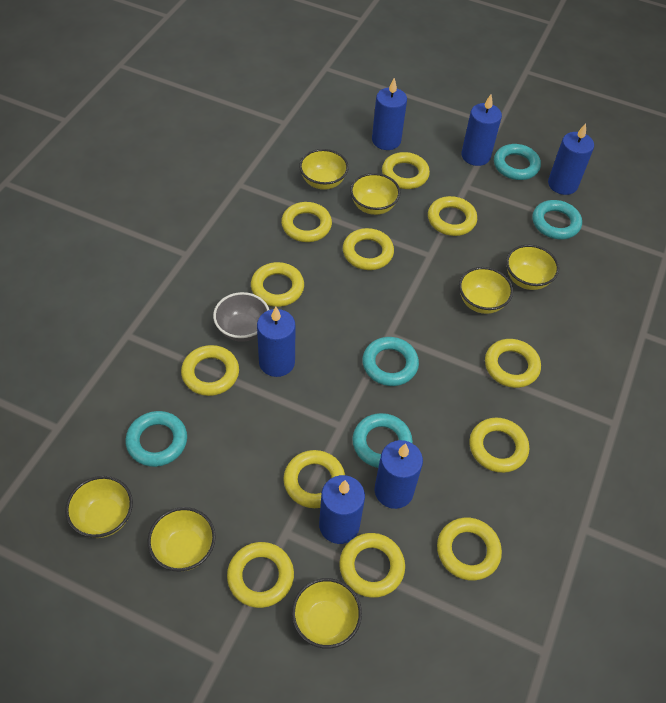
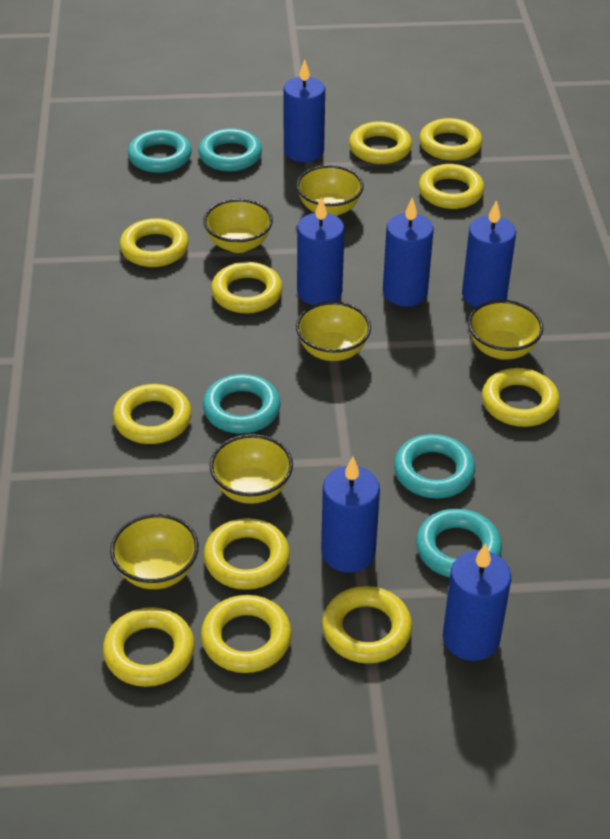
grey bowl: 1 -> 0
yellow bowl: 7 -> 6
yellow ring: 12 -> 11

